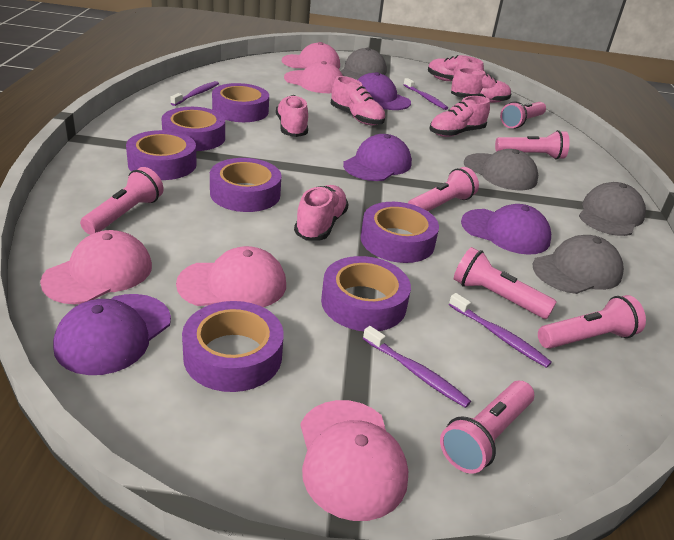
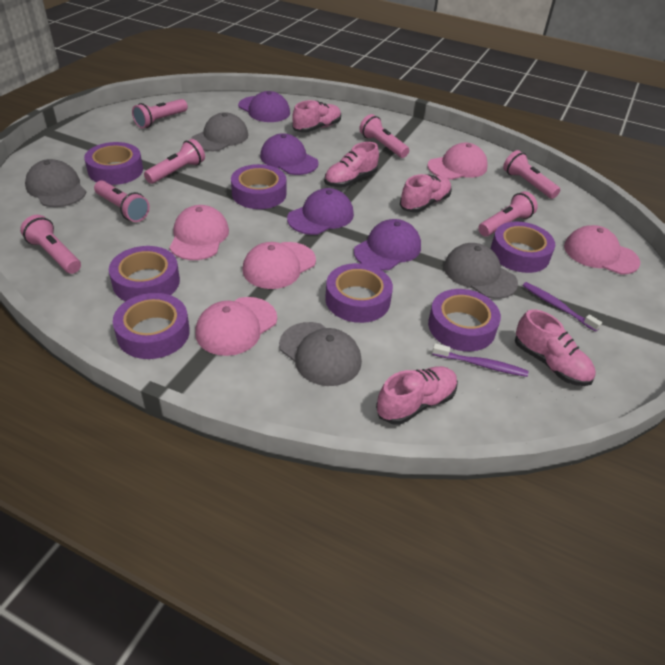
pink shoe: 6 -> 5
purple toothbrush: 4 -> 2

